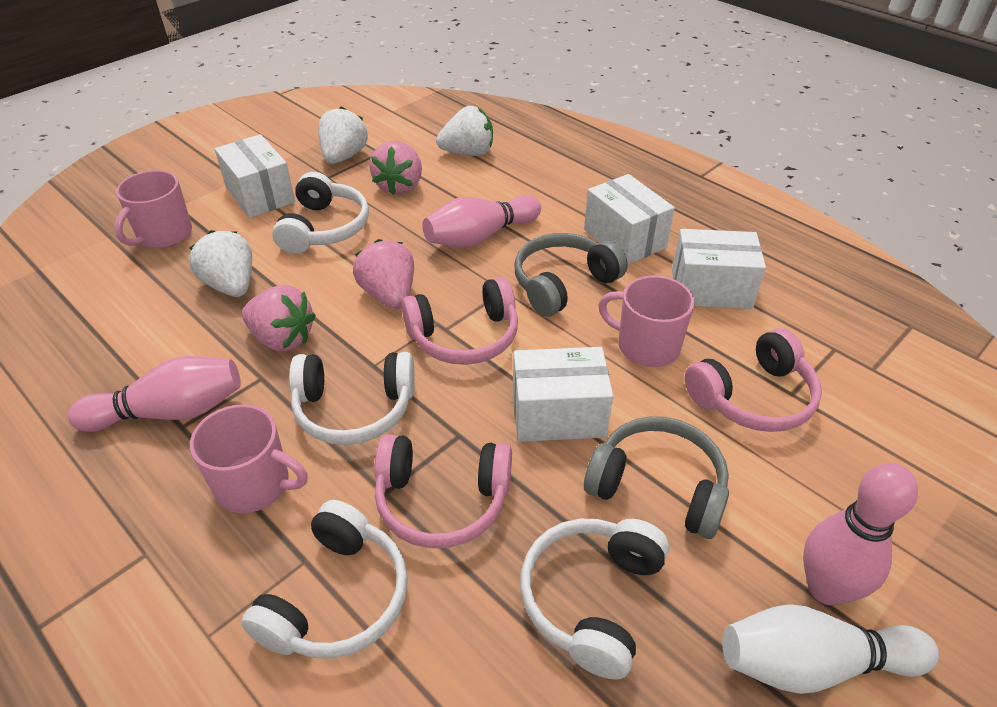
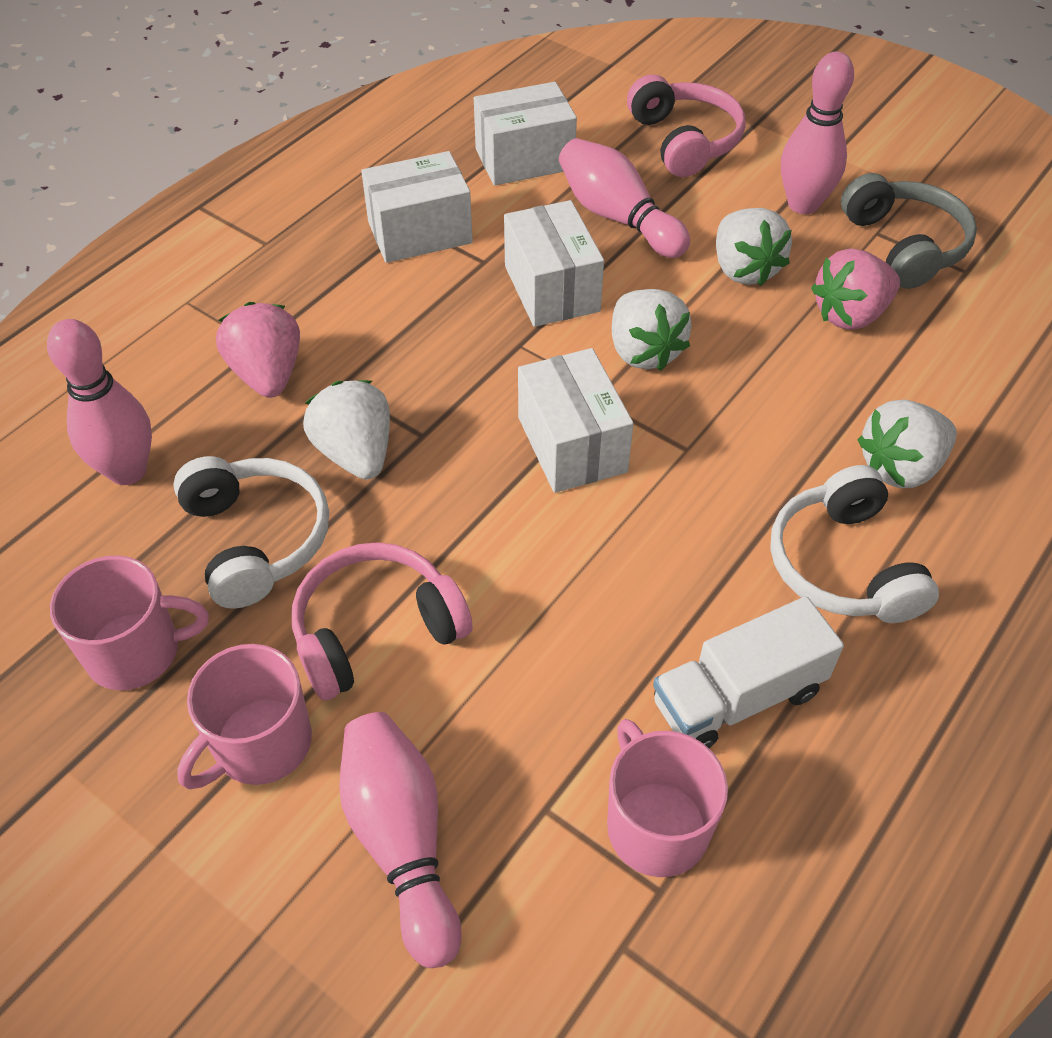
grey headphones: 2 -> 1
pink bowling pin: 3 -> 4
pink headphones: 3 -> 2
pink strawberry: 3 -> 2
white bowling pin: 1 -> 0
white headphones: 4 -> 2
white strawberry: 3 -> 4
white truck: 0 -> 1

